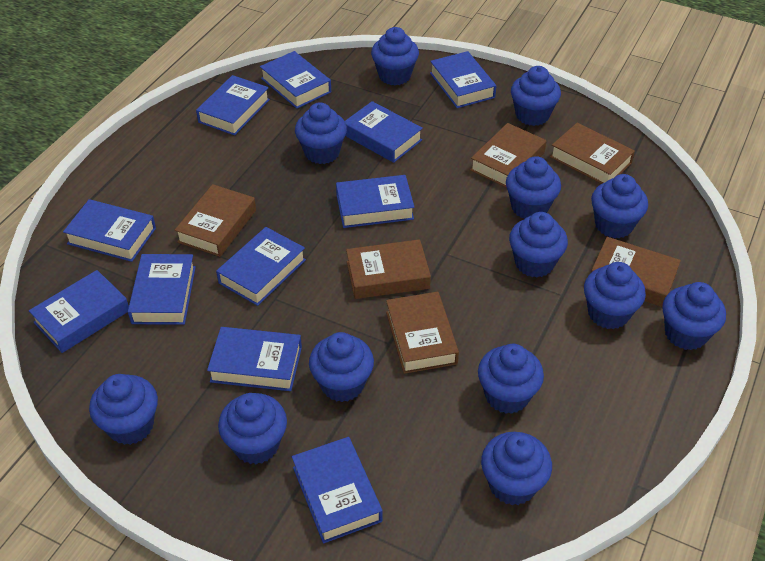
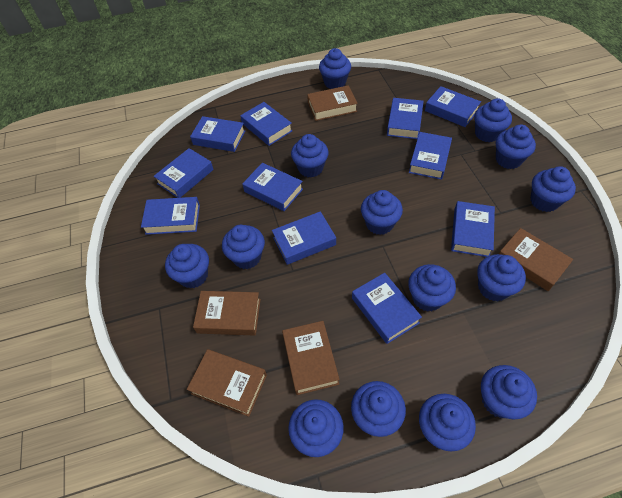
blue cupcake: 13 -> 14
brown book: 6 -> 5

